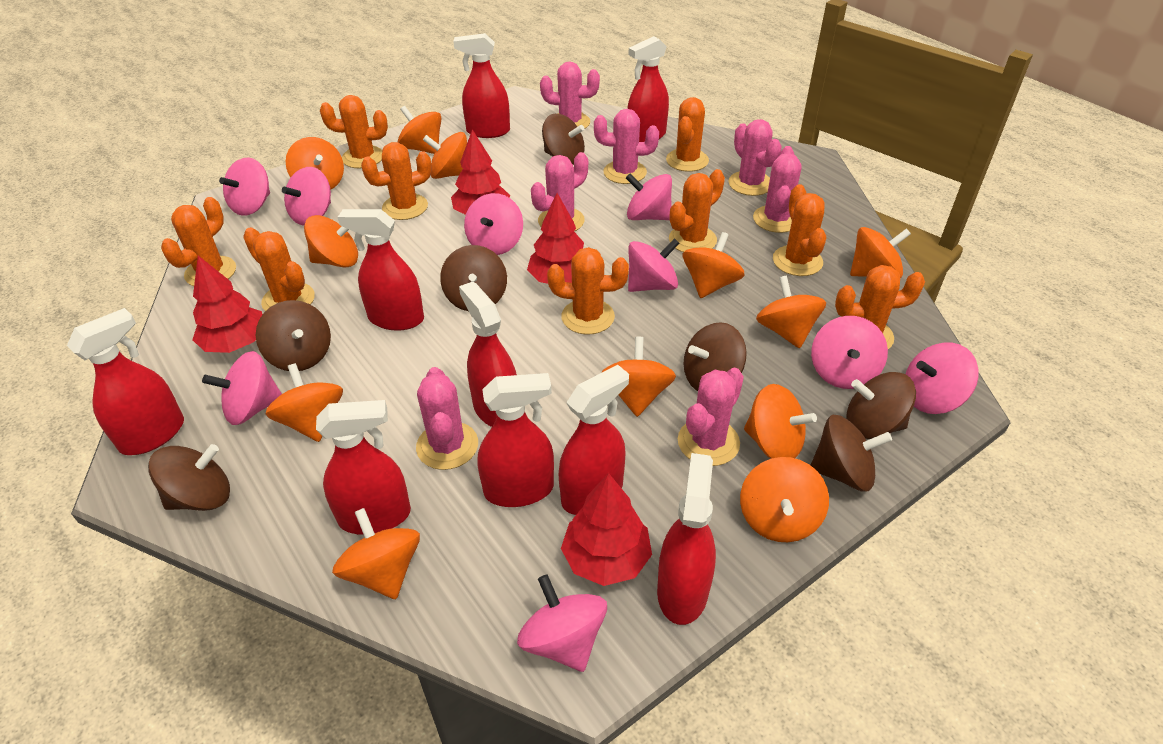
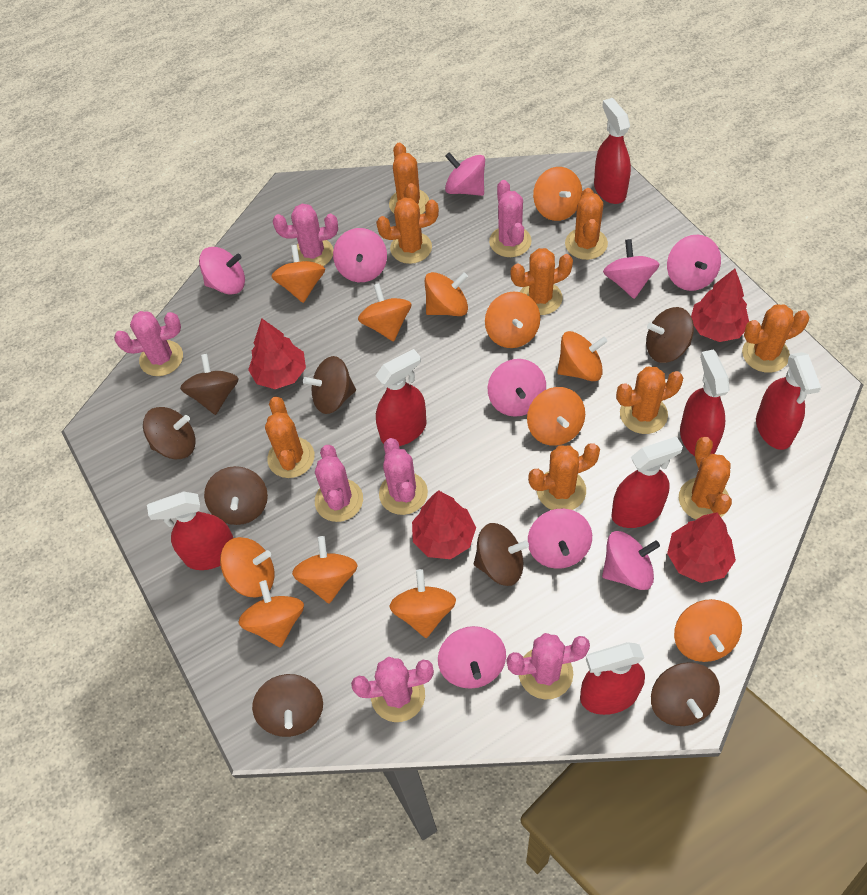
brown spinning top: 7 -> 8
red spray bottle: 9 -> 7

